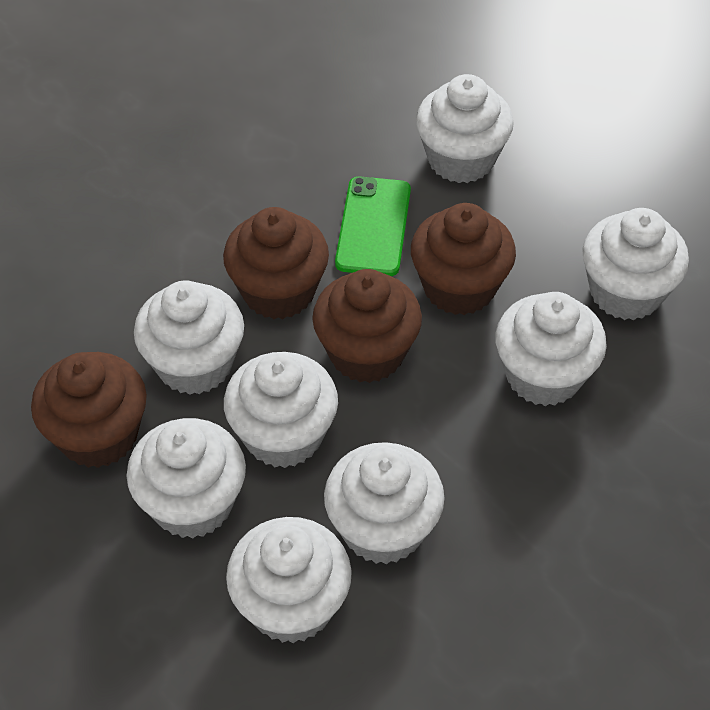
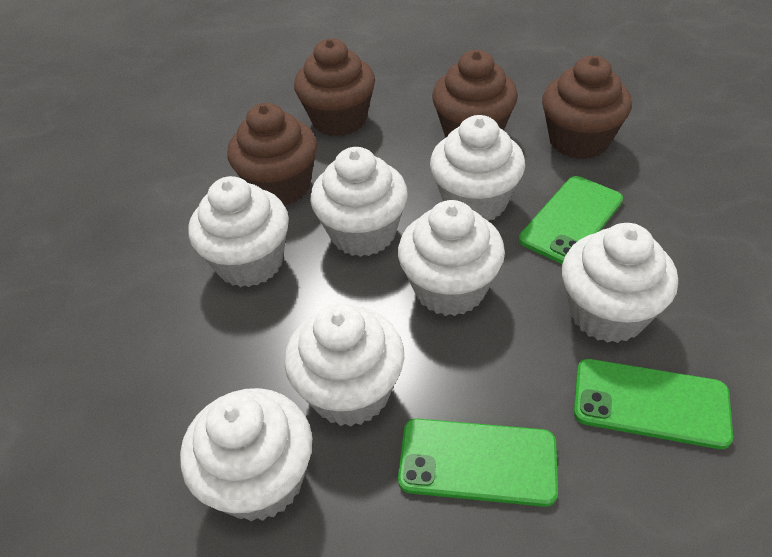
green phone: 1 -> 3
white cupcake: 8 -> 7

